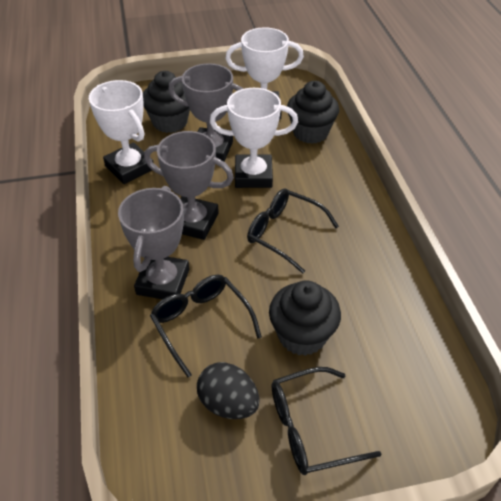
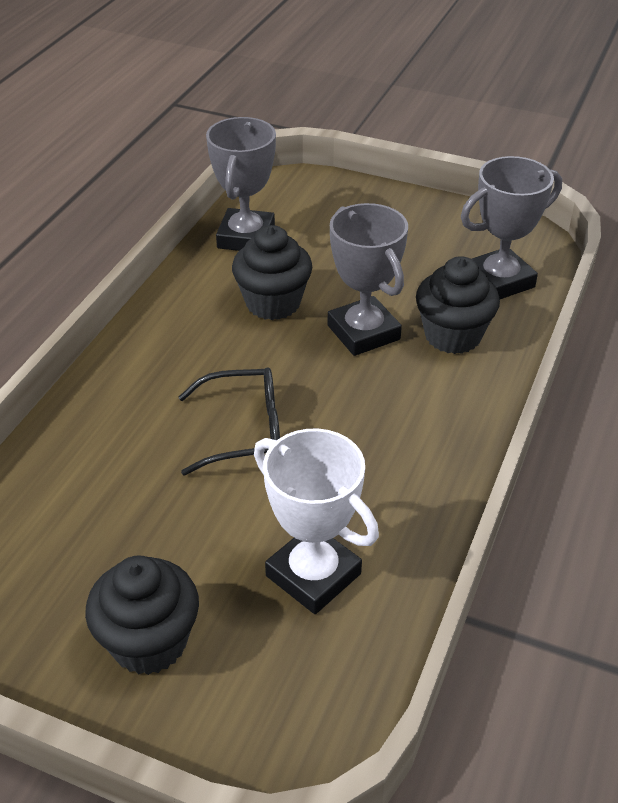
black egg: 1 -> 0
black glasses: 3 -> 1
white trophy: 3 -> 1

